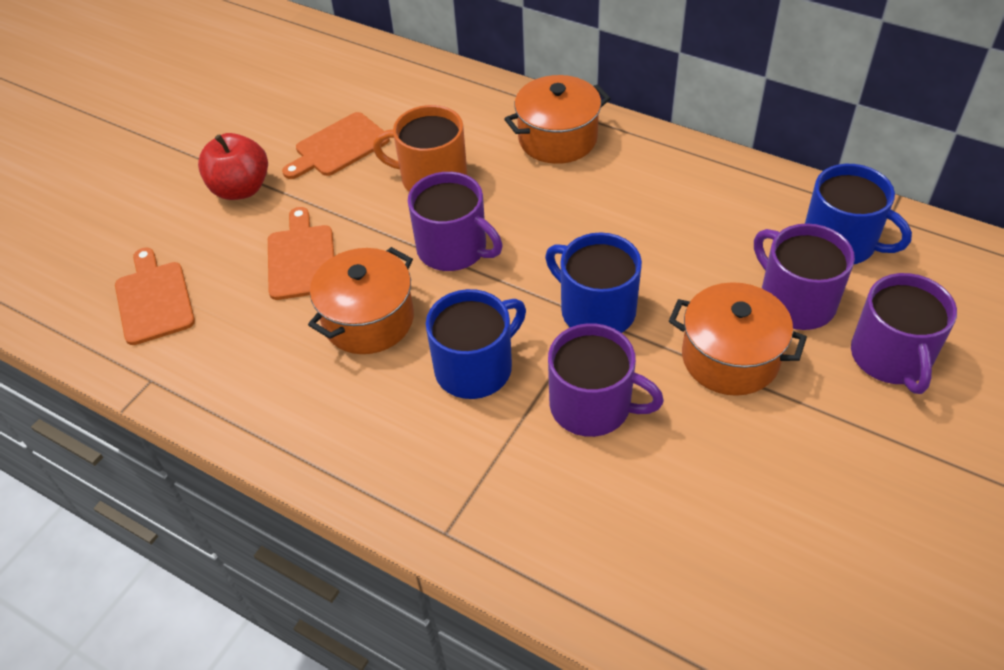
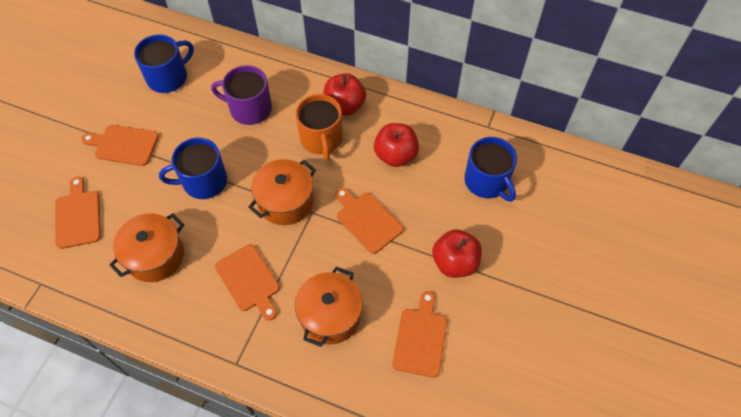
orange cutting board: 3 -> 5
purple mug: 4 -> 1
red apple: 1 -> 3

